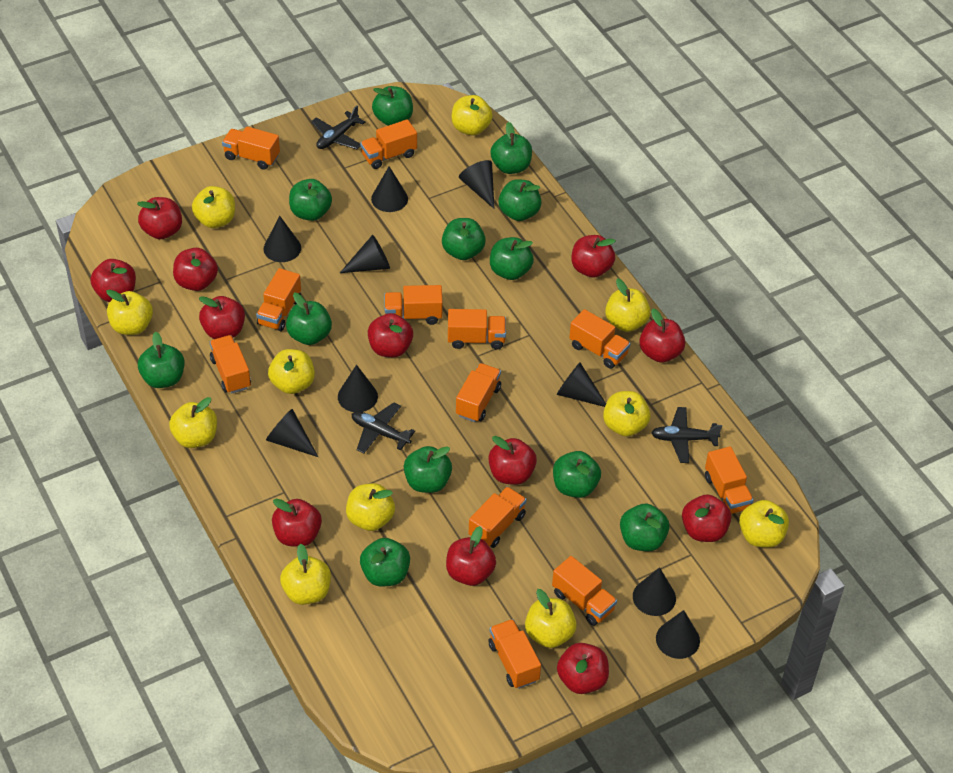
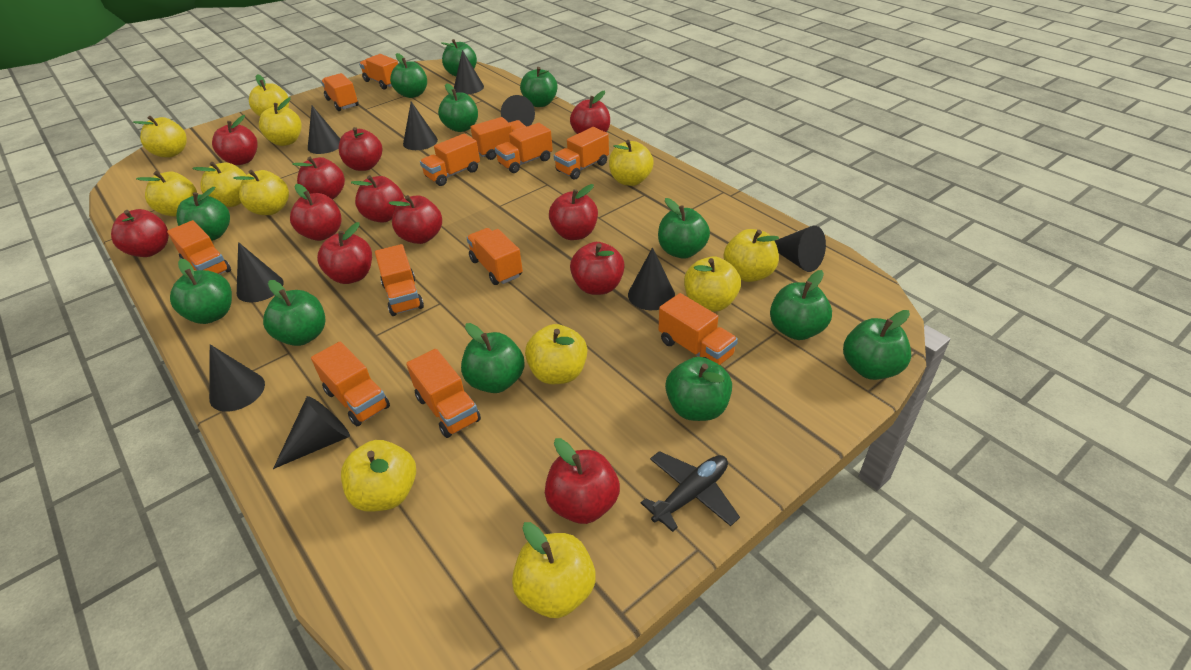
black plane: 3 -> 1
yellow apple: 11 -> 12

